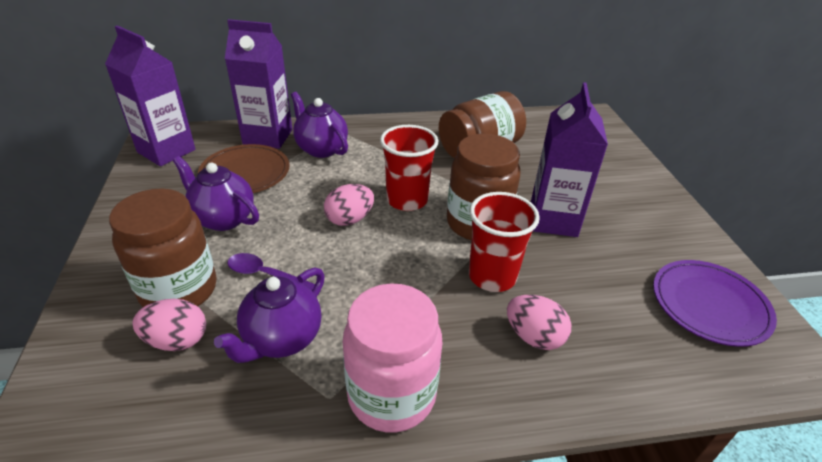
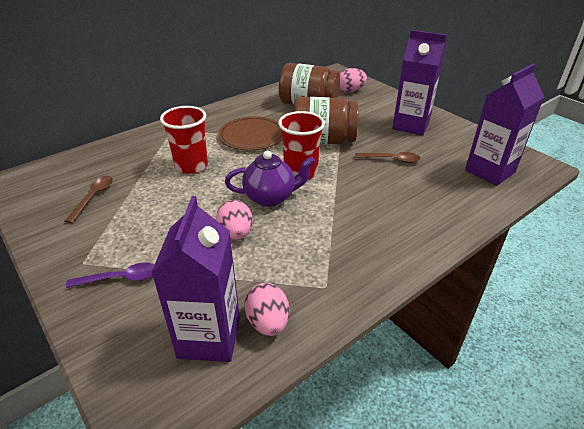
brown jar: 3 -> 2
brown spoon: 0 -> 2
pink jar: 1 -> 0
purple plate: 1 -> 0
purple teapot: 3 -> 1

